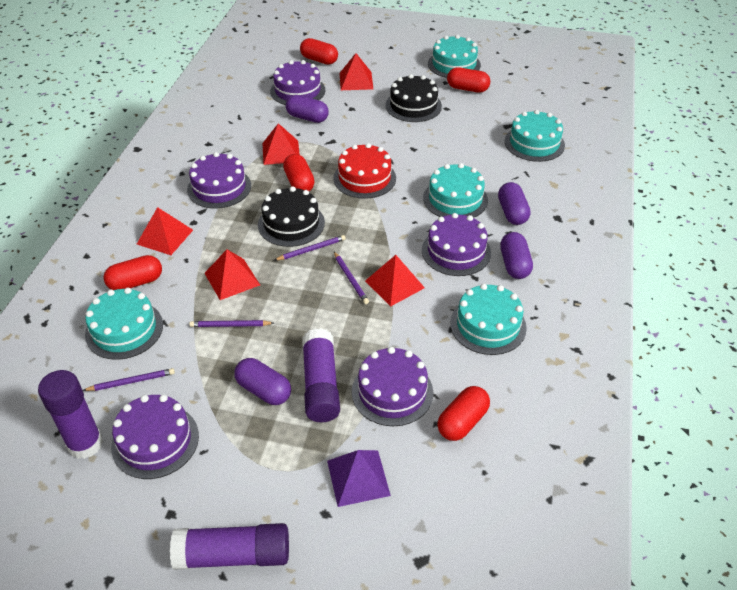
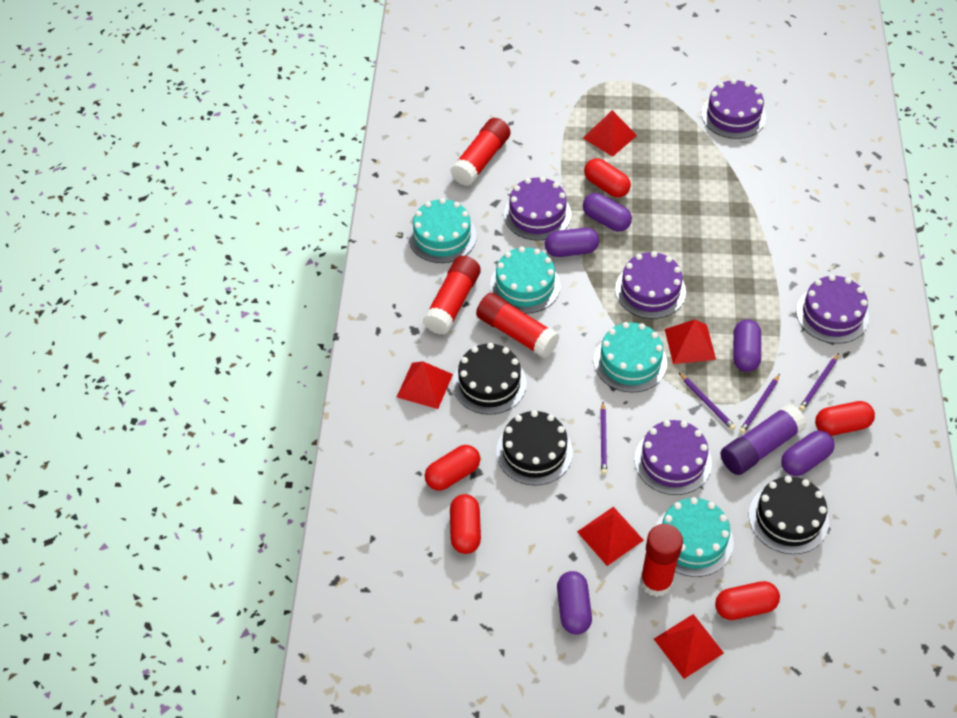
black cake: 2 -> 3
purple capsule: 4 -> 5
purple glue stick: 3 -> 1
purple pyramid: 1 -> 0
red cake: 1 -> 0
red glue stick: 0 -> 4
turquoise cake: 5 -> 4

